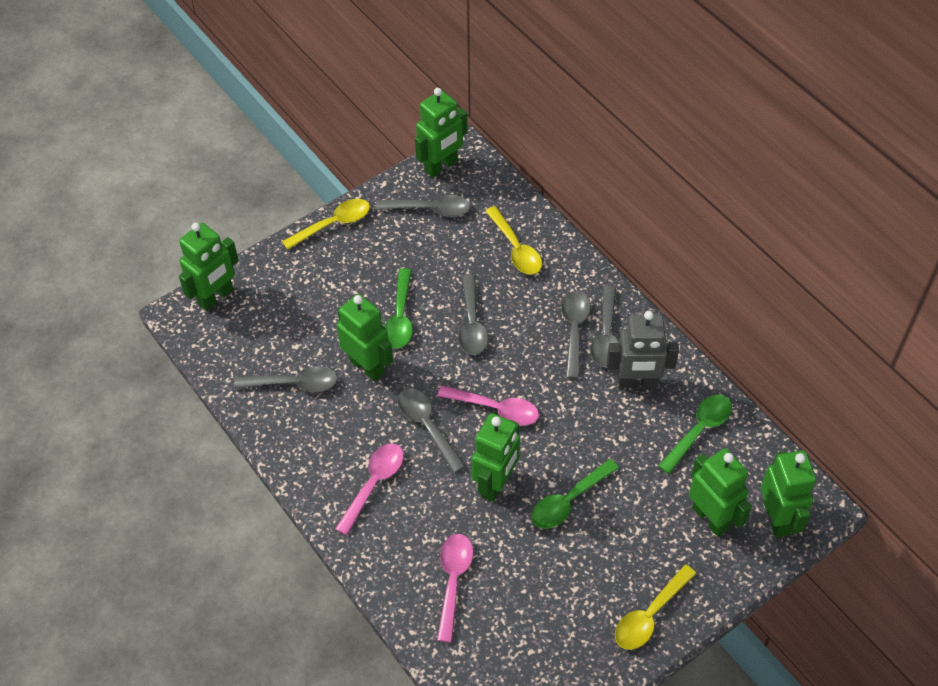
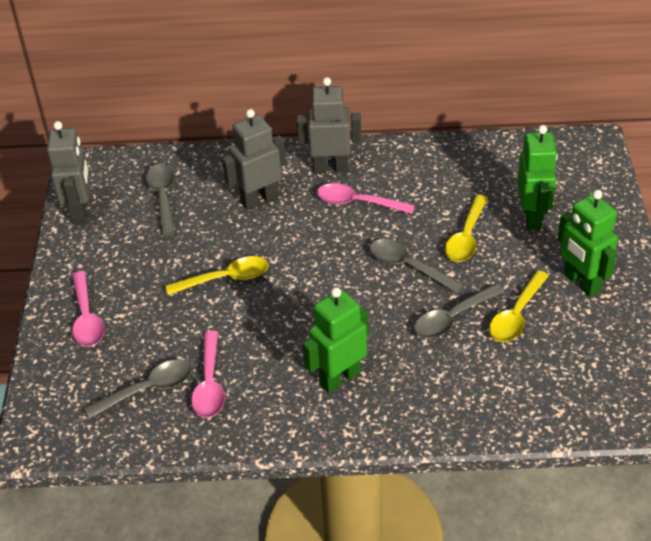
green robot: 6 -> 3
green spoon: 3 -> 0
grey robot: 1 -> 3
grey spoon: 6 -> 4

